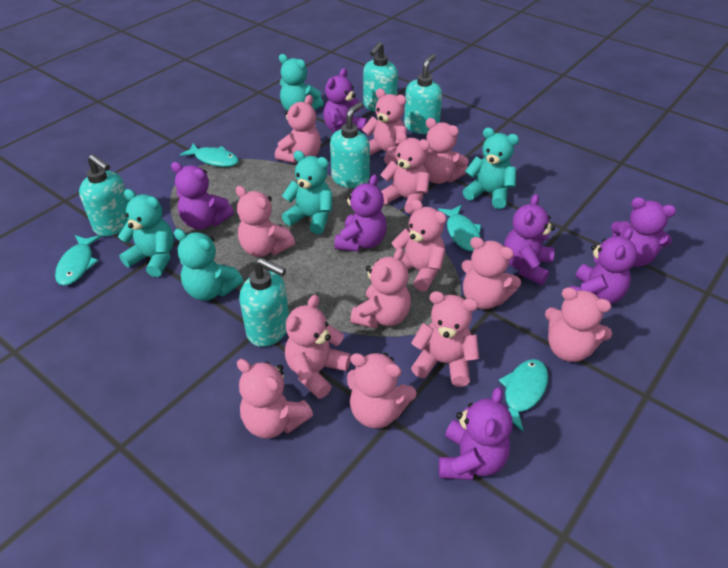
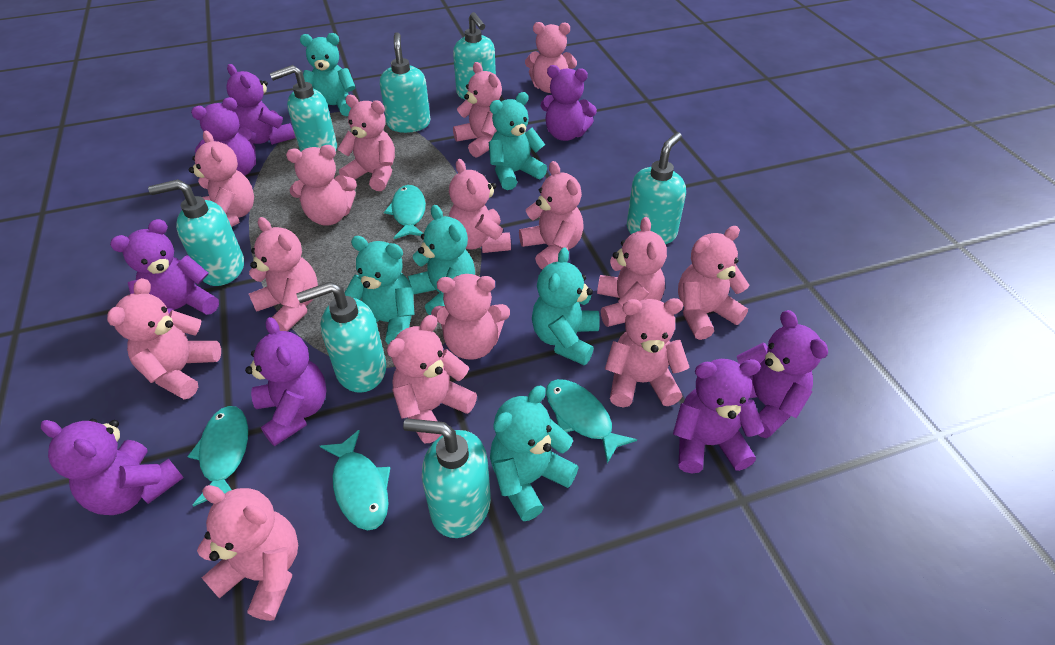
pink teddy bear: 13 -> 15
purple teddy bear: 7 -> 8
turquoise soap dispenser: 5 -> 7
turquoise teddy bear: 5 -> 6

